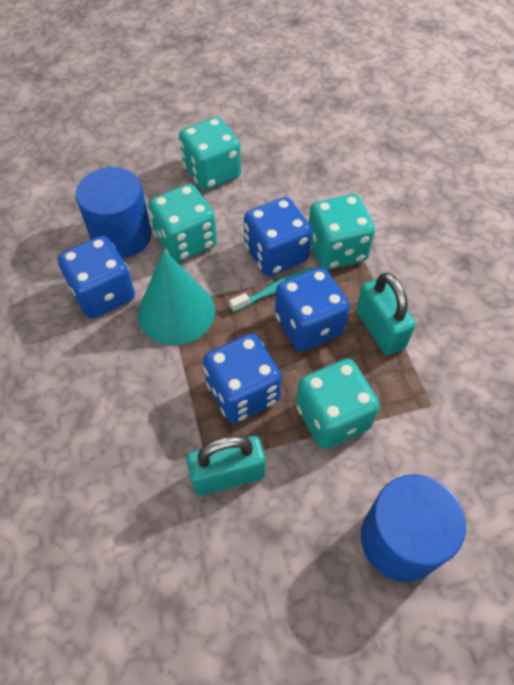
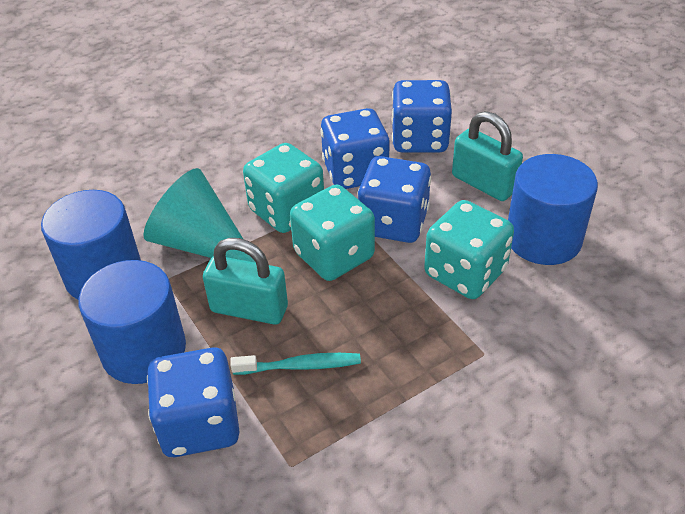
blue cylinder: 2 -> 3
turquoise dice: 4 -> 3

